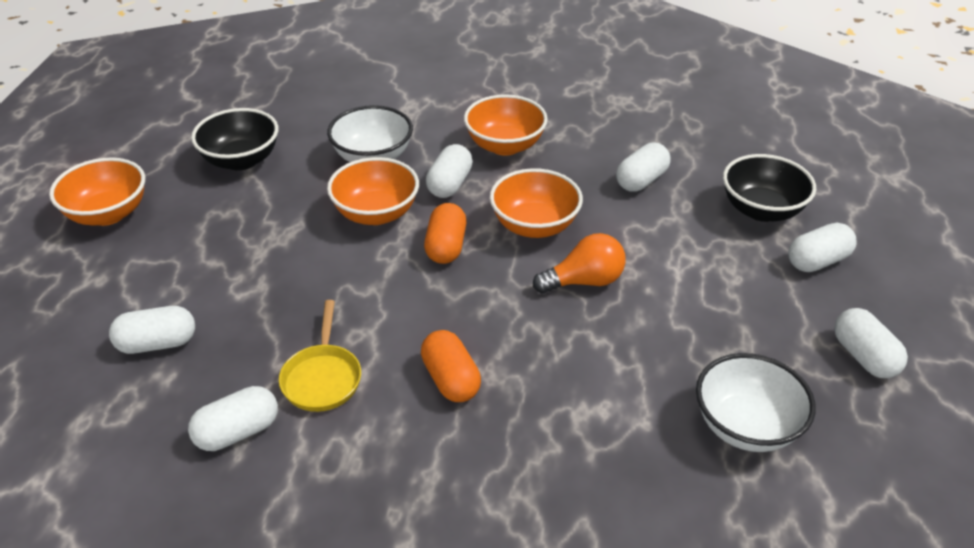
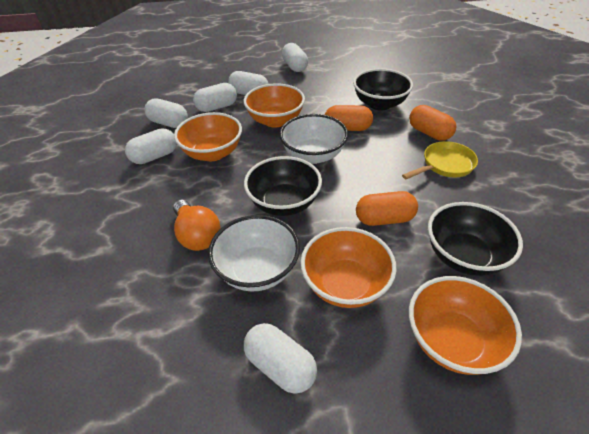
black bowl: 2 -> 3
orange capsule: 2 -> 3

